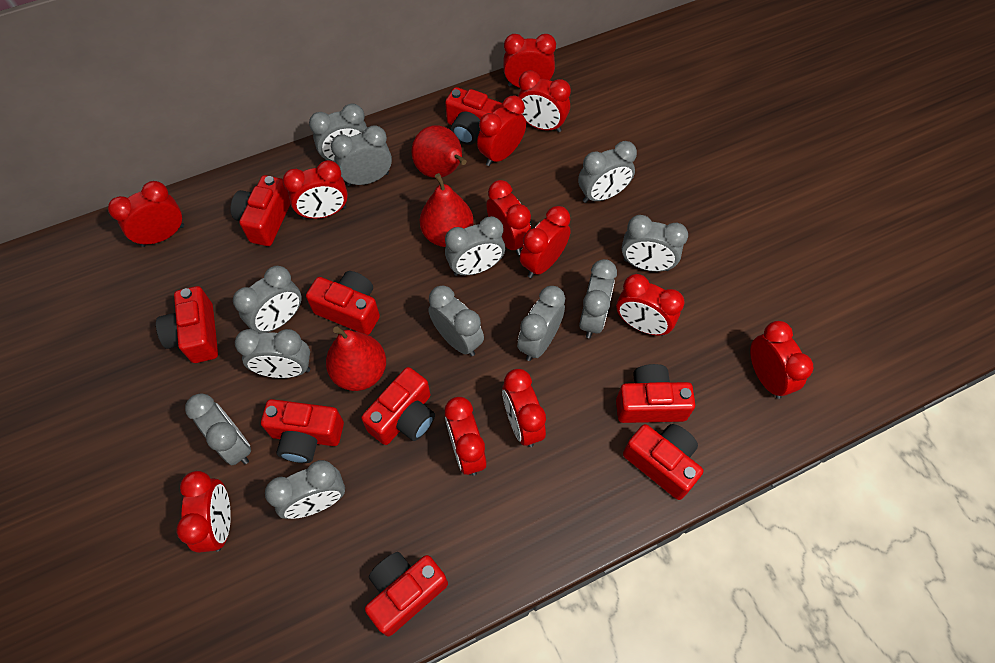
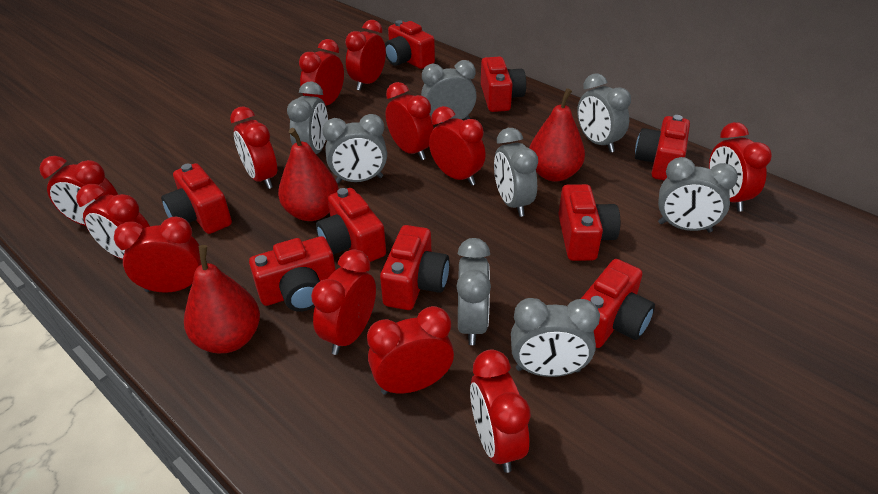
grey clock: 12 -> 8

